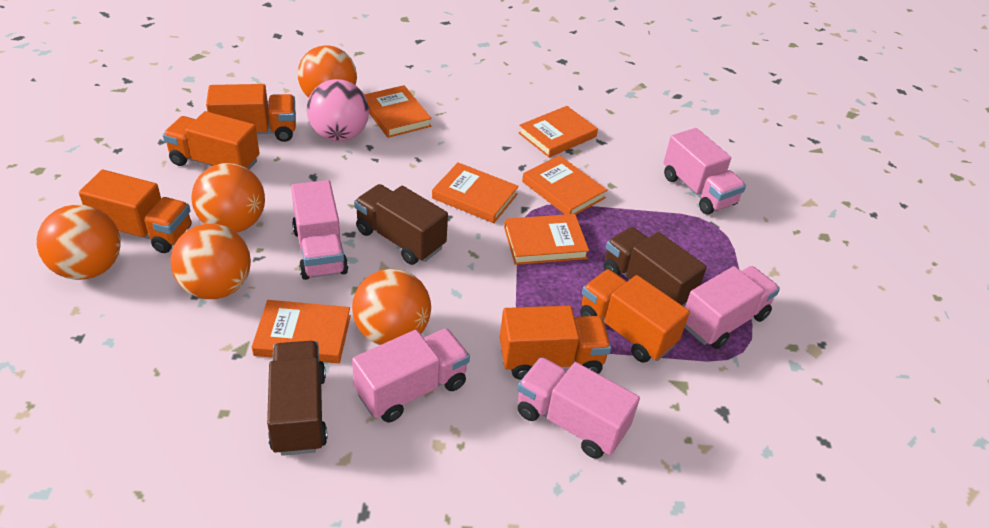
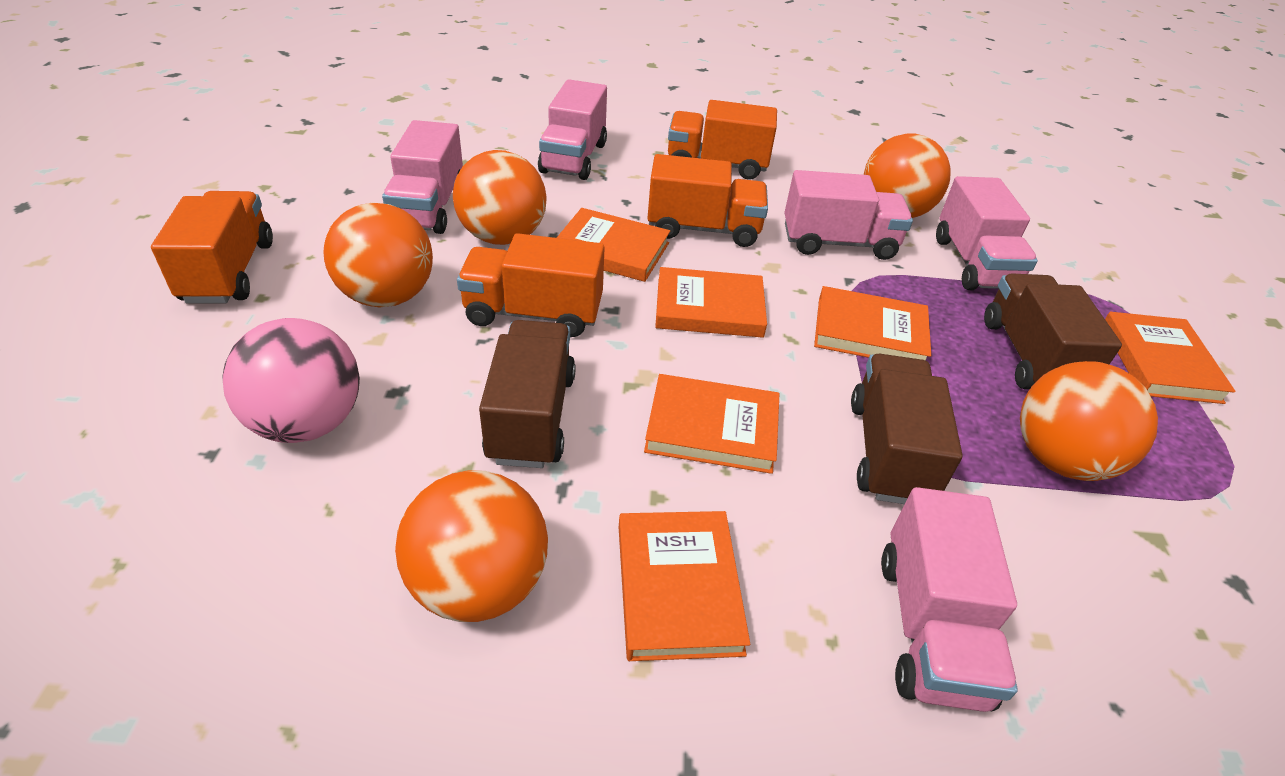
orange truck: 5 -> 4

